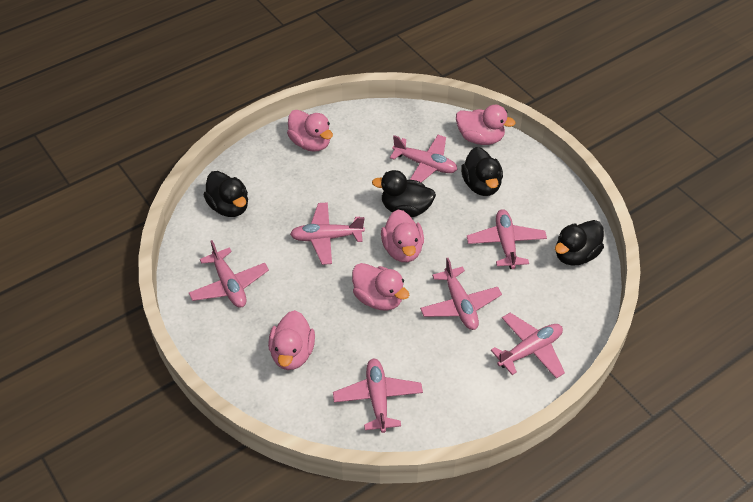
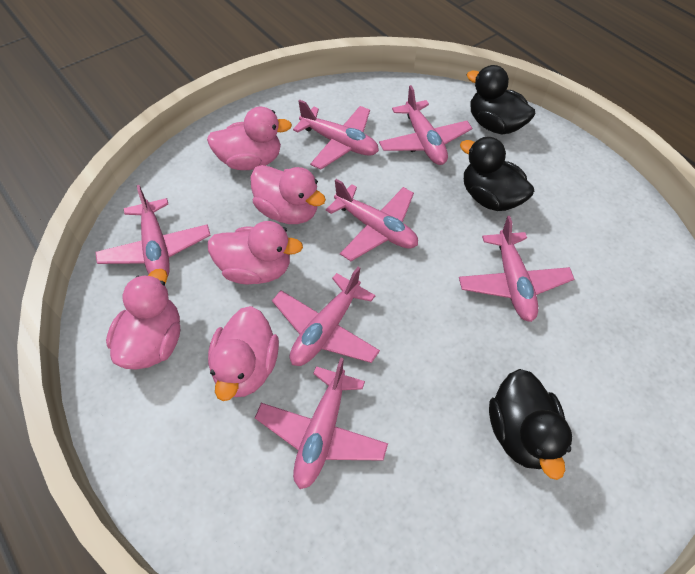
black duck: 4 -> 3

